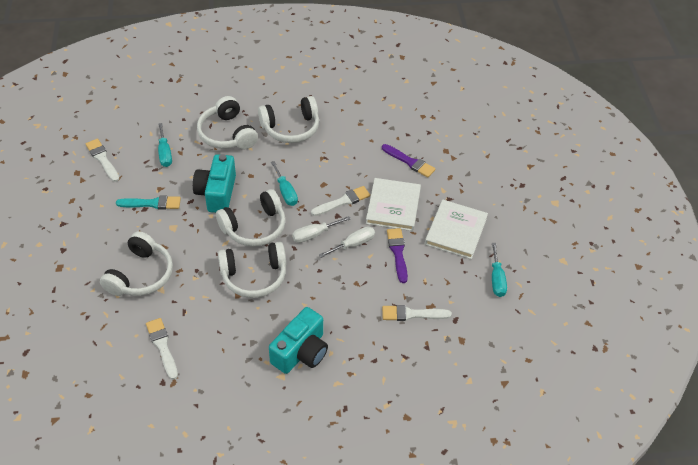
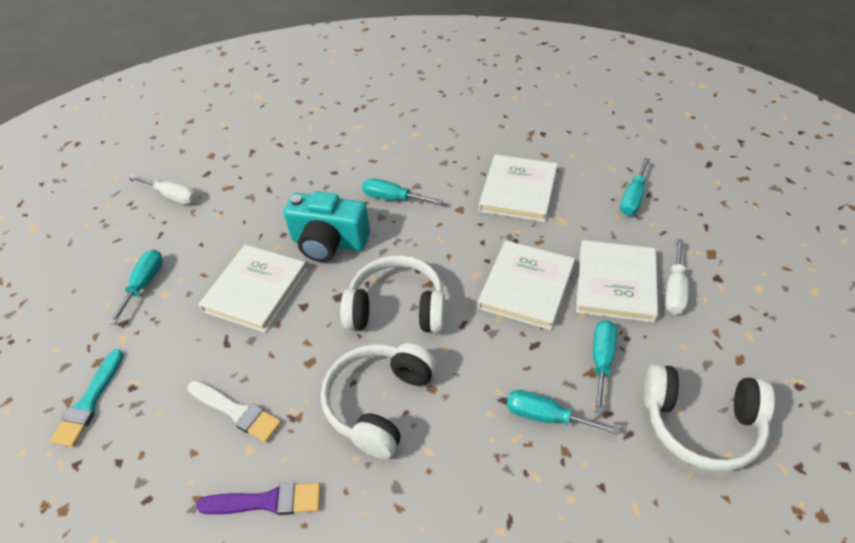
purple brush: 2 -> 1
turquoise camera: 2 -> 1
turquoise screwdriver: 3 -> 5
white book: 2 -> 4
white brush: 4 -> 1
white headphones: 5 -> 3

